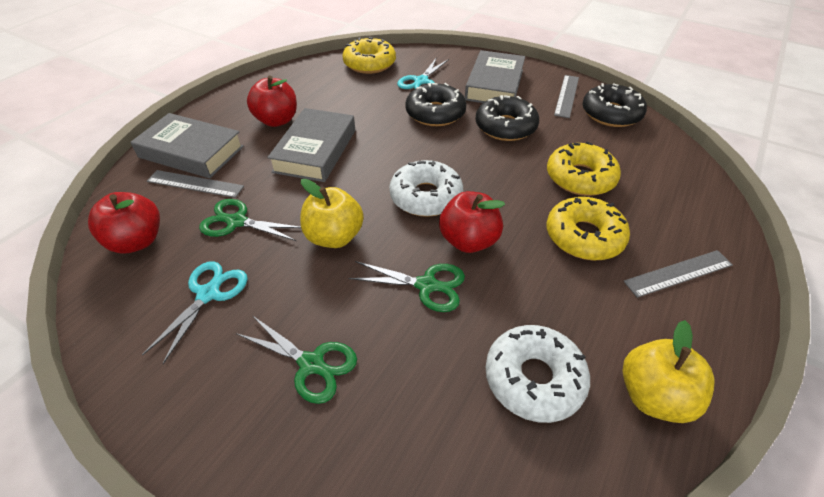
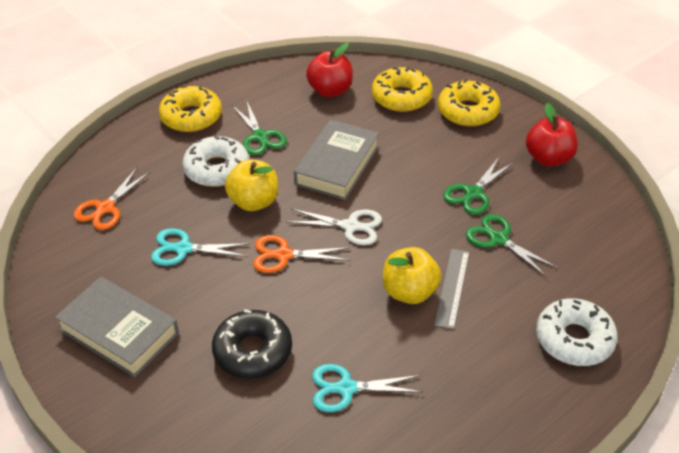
black donut: 3 -> 1
grey book: 3 -> 2
grey ruler: 3 -> 1
orange scissors: 0 -> 2
red apple: 3 -> 2
white scissors: 0 -> 1

